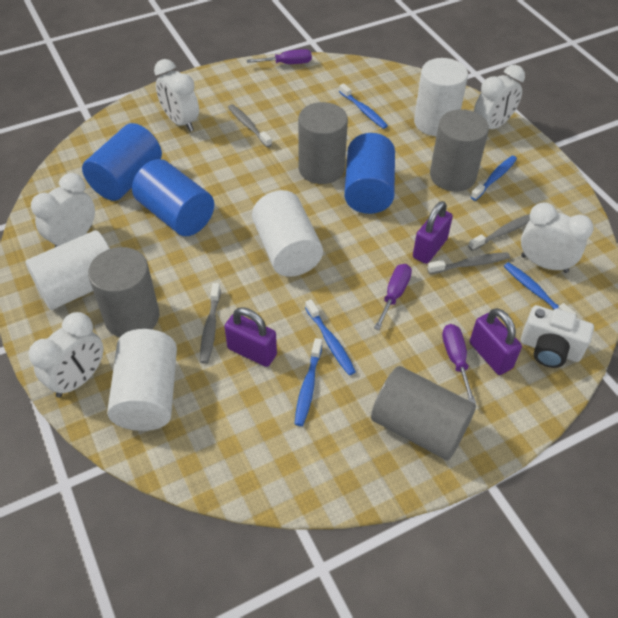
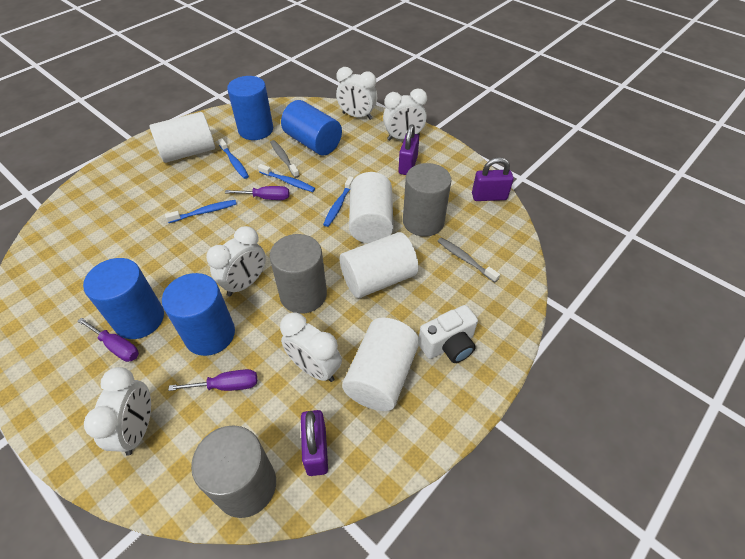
blue cylinder: 3 -> 4
blue toothbrush: 5 -> 4
grey cylinder: 4 -> 3
grey toothbrush: 4 -> 2

